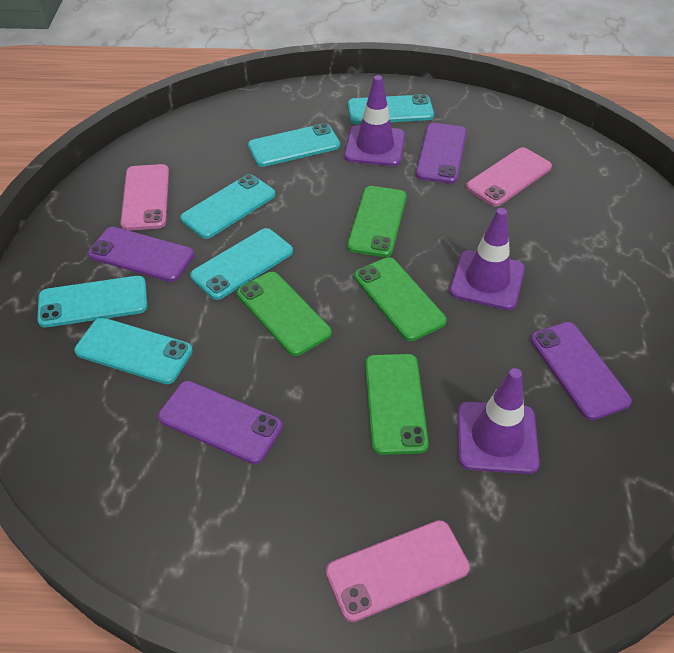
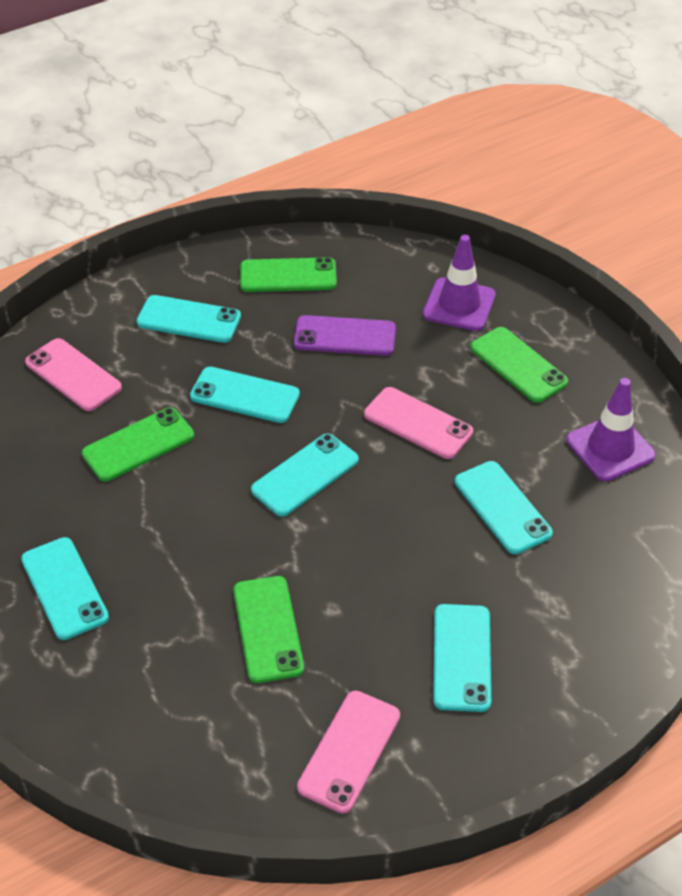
purple phone: 4 -> 1
purple traffic cone: 3 -> 2

